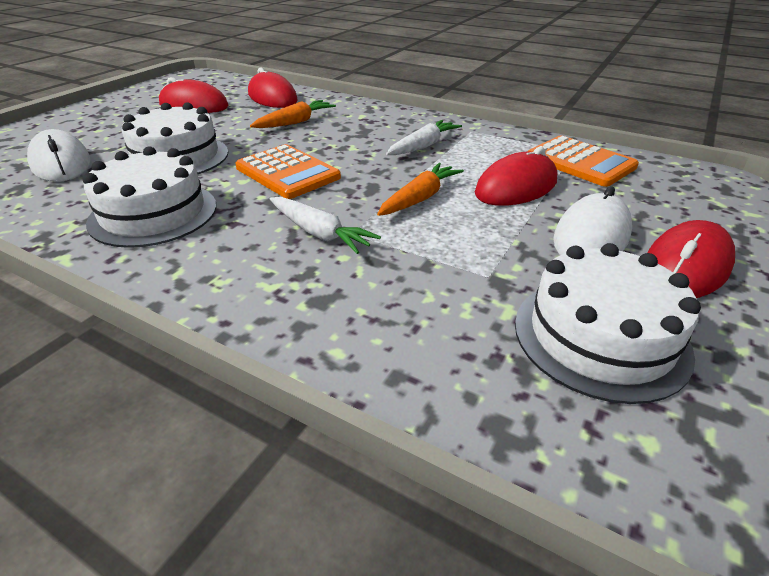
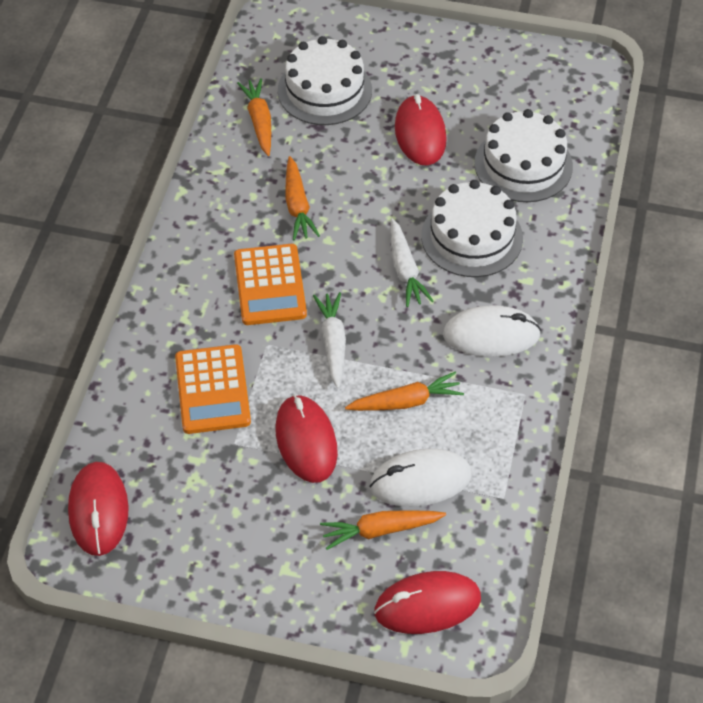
orange carrot: 2 -> 4

